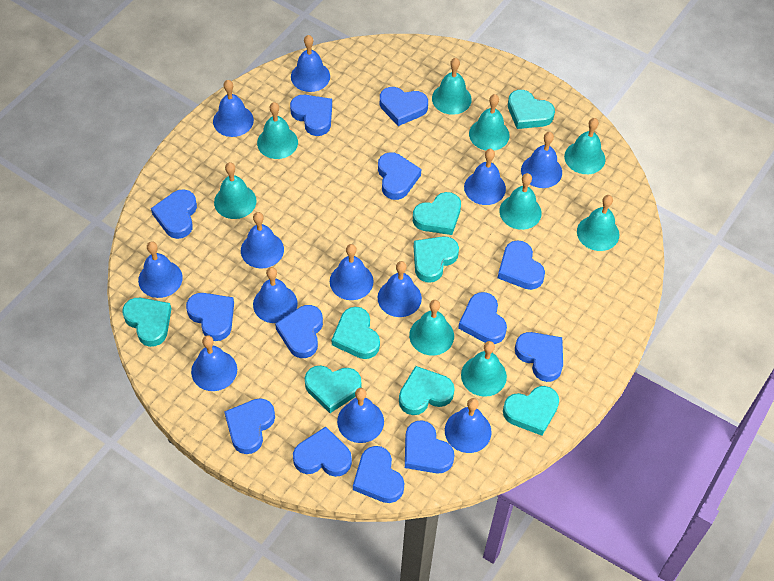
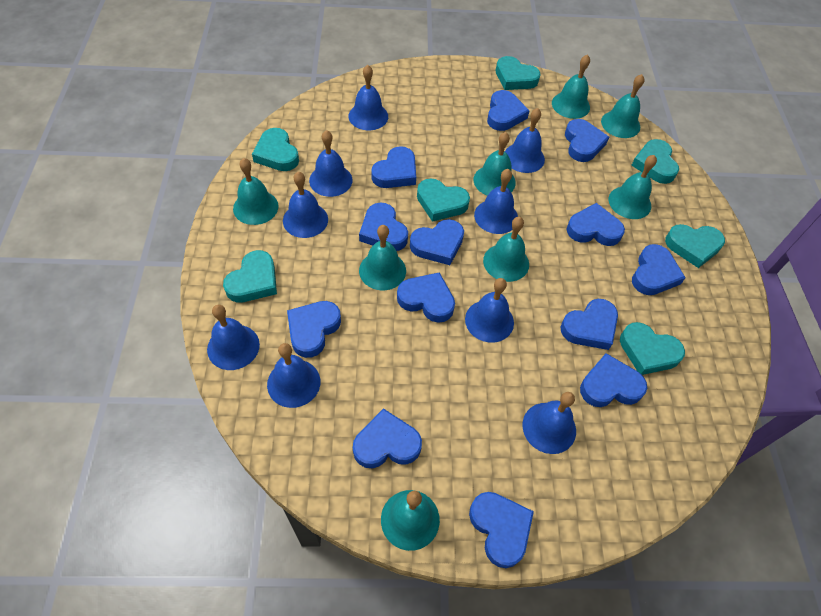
blue bell: 12 -> 9
turquoise bell: 9 -> 8
turquoise heart: 8 -> 7

